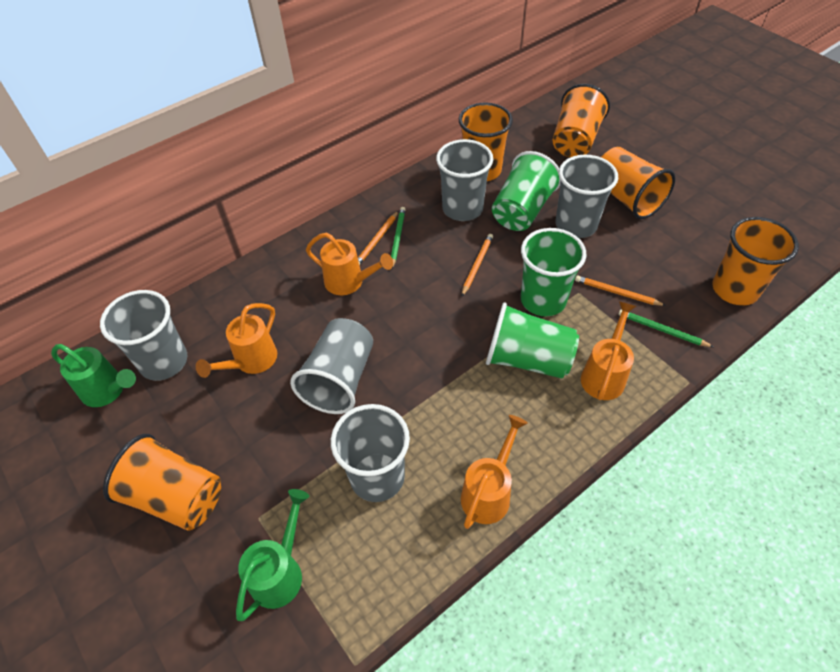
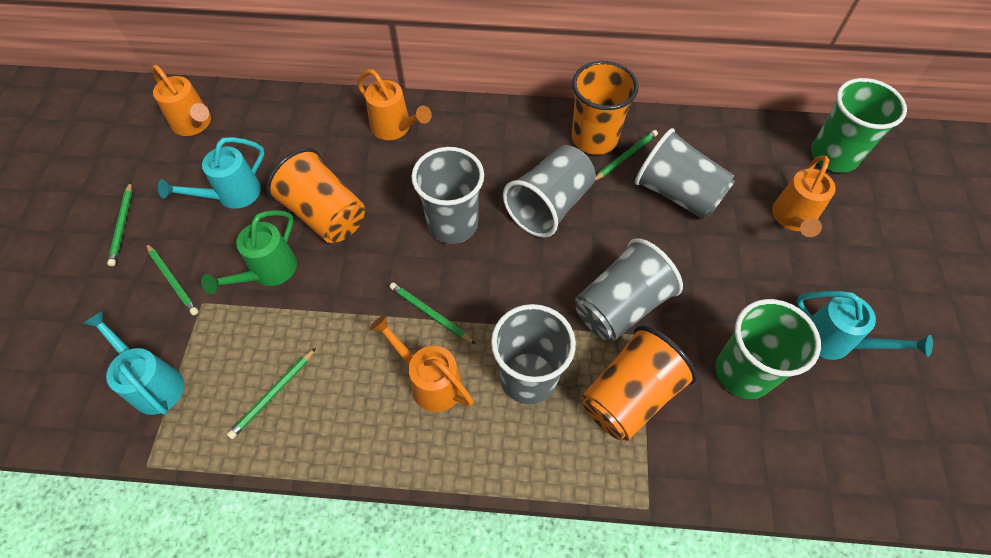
green cup: 3 -> 2
green pencil: 2 -> 5
green watering can: 2 -> 1
orange cup: 5 -> 3
orange pencil: 3 -> 0
turquoise watering can: 0 -> 3

